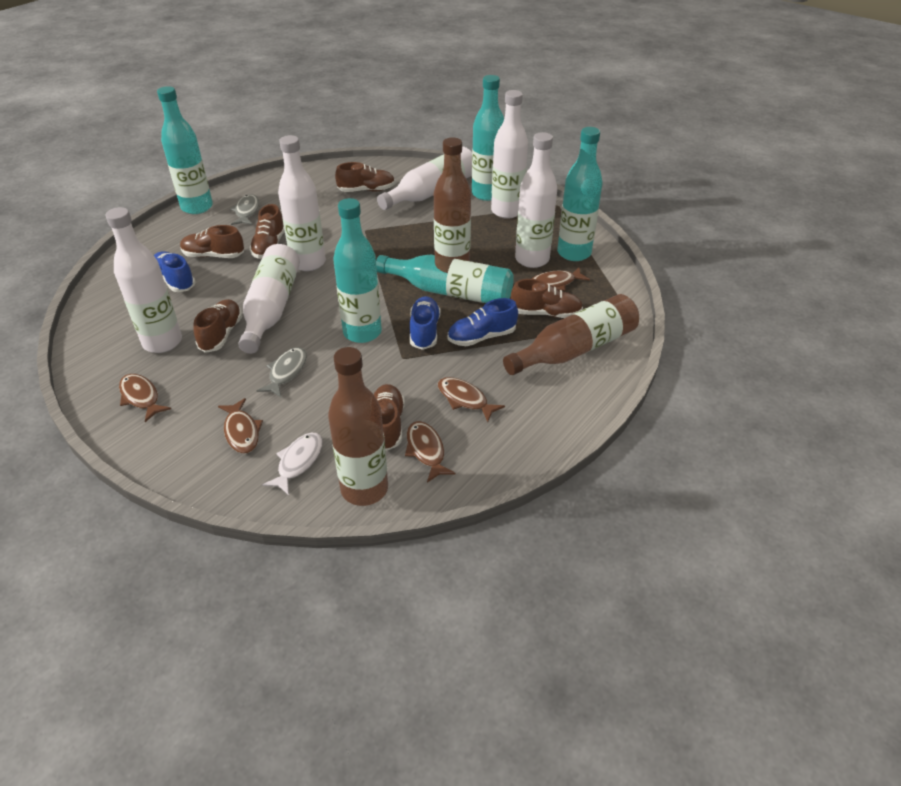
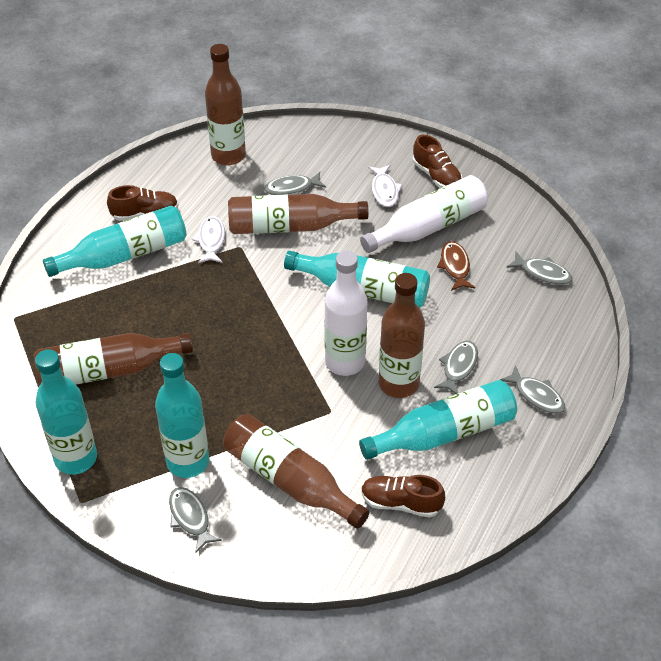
blue shoe: 3 -> 0
brown bottle: 3 -> 5
brown fish: 5 -> 1
brown shoe: 6 -> 3
grey fish: 2 -> 5
white bottle: 6 -> 2
white fish: 1 -> 2

